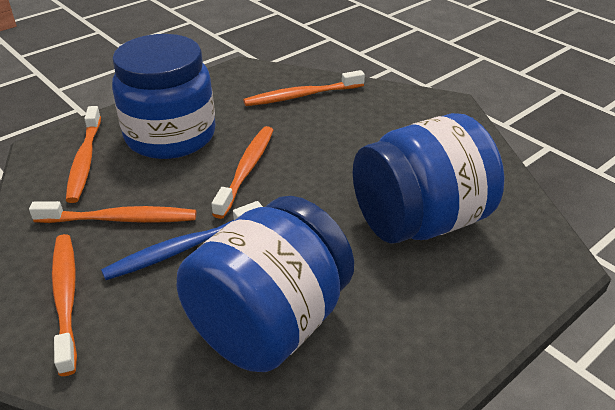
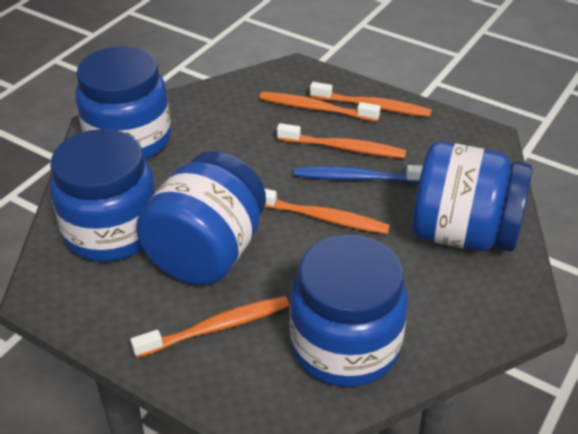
blue jar: 3 -> 5

